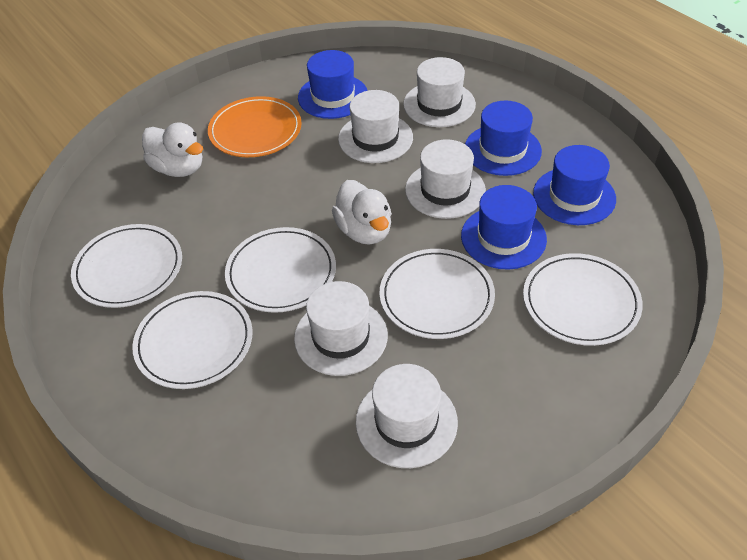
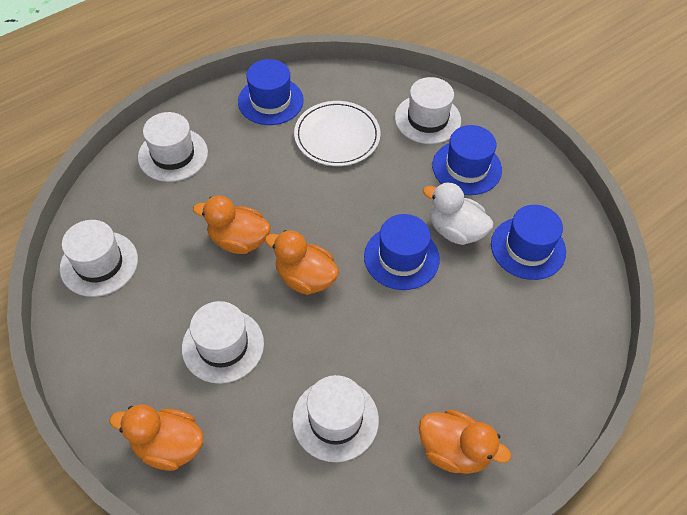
orange duck: 0 -> 4
orange plate: 1 -> 0
white duck: 2 -> 1
white plate: 5 -> 1

